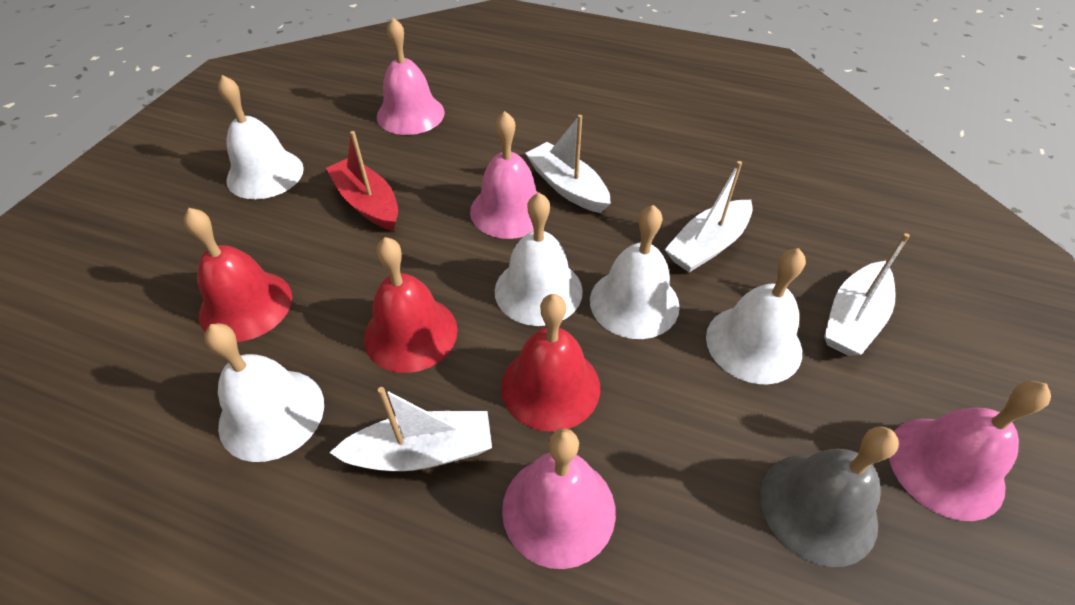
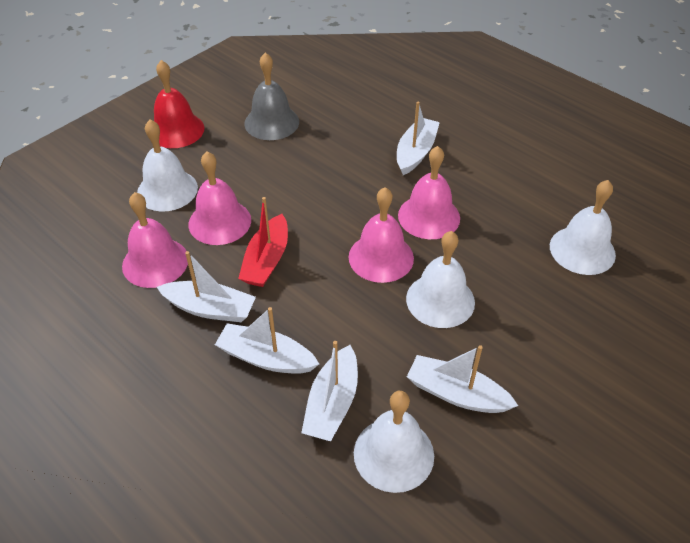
red bell: 3 -> 1
white bell: 5 -> 4
white boat: 4 -> 5

